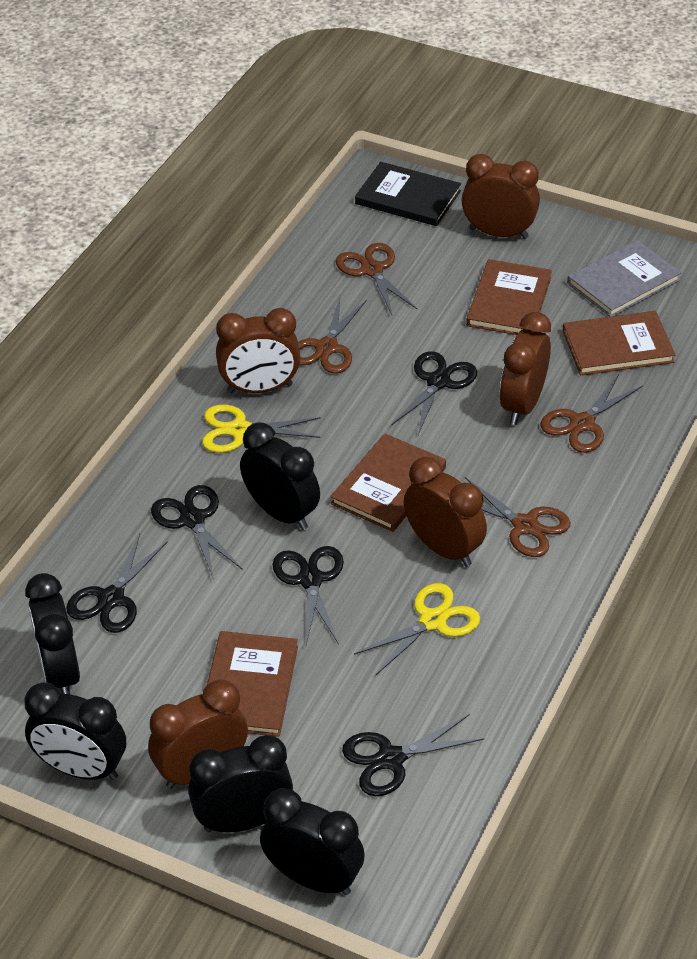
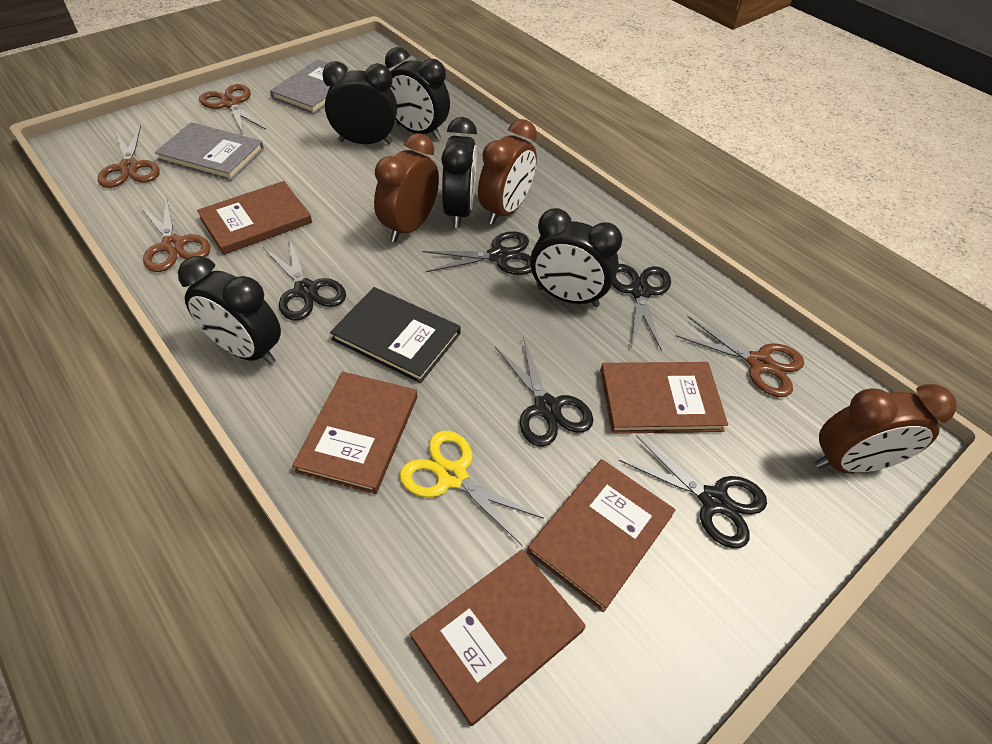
brown book: 4 -> 5
brown clock: 5 -> 3
grey book: 1 -> 2
yellow scissors: 2 -> 1

